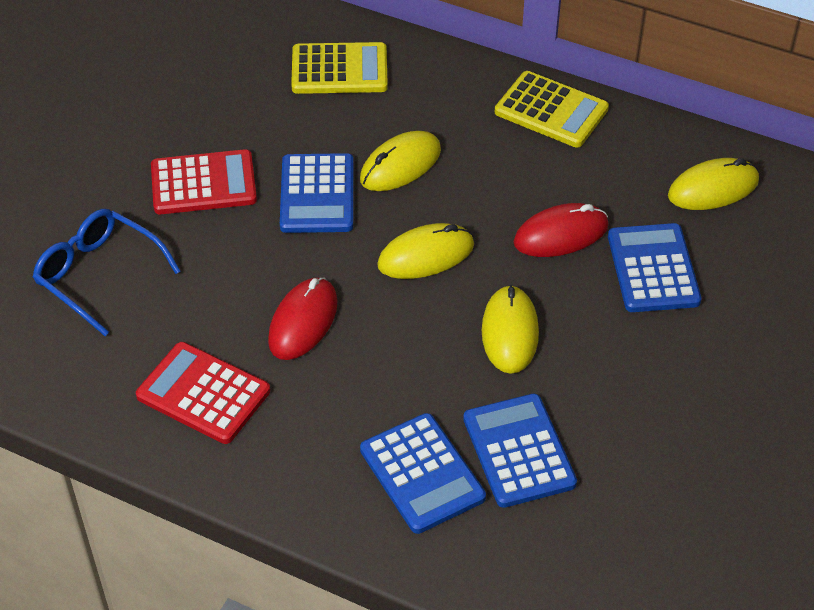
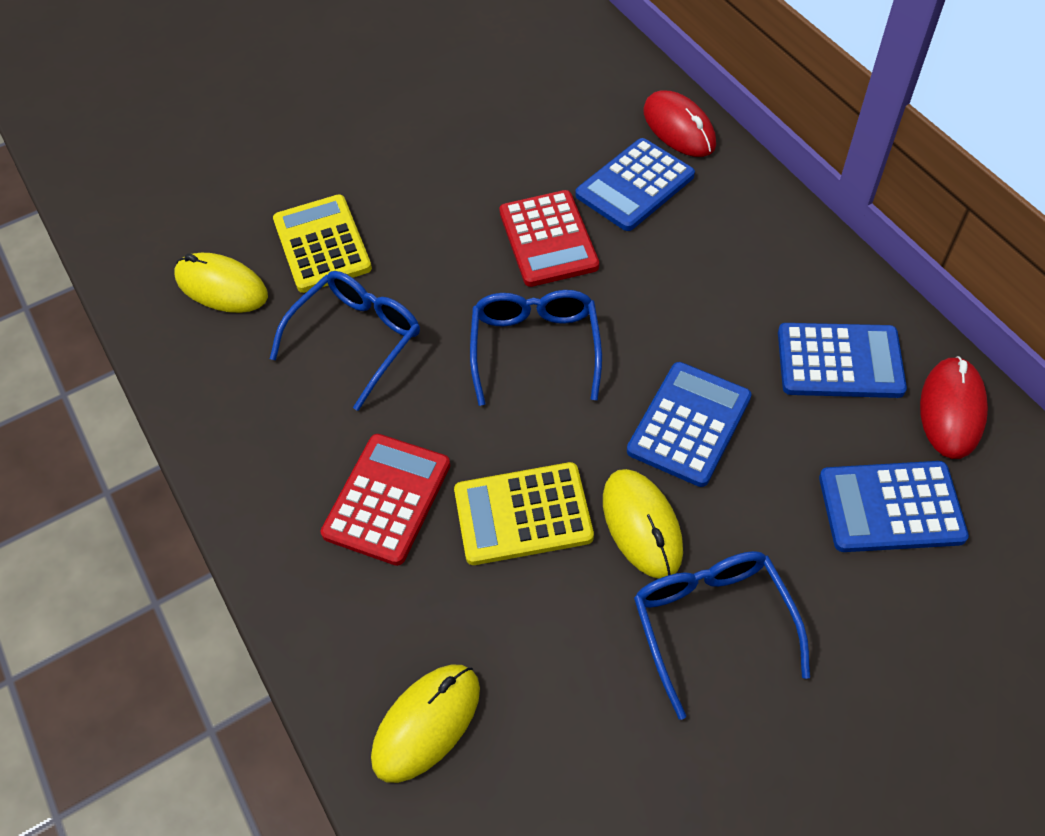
blue glasses: 1 -> 3
yellow mouse: 4 -> 3

